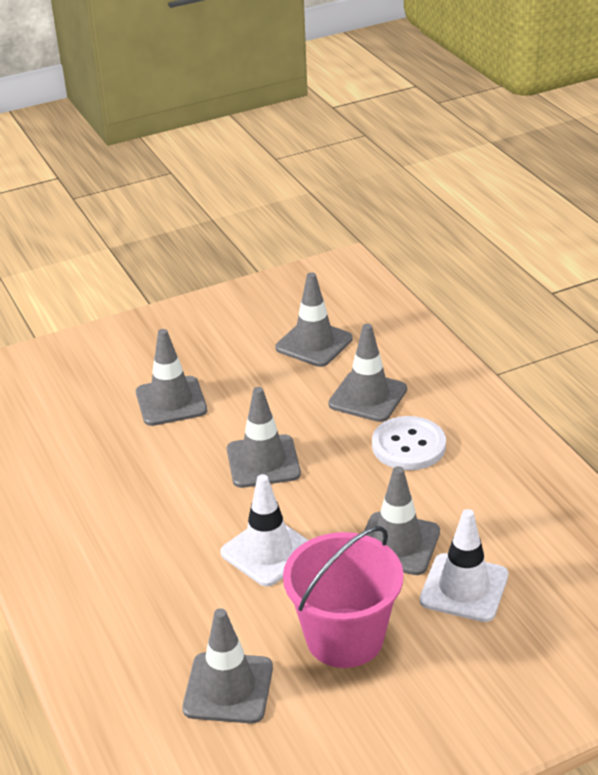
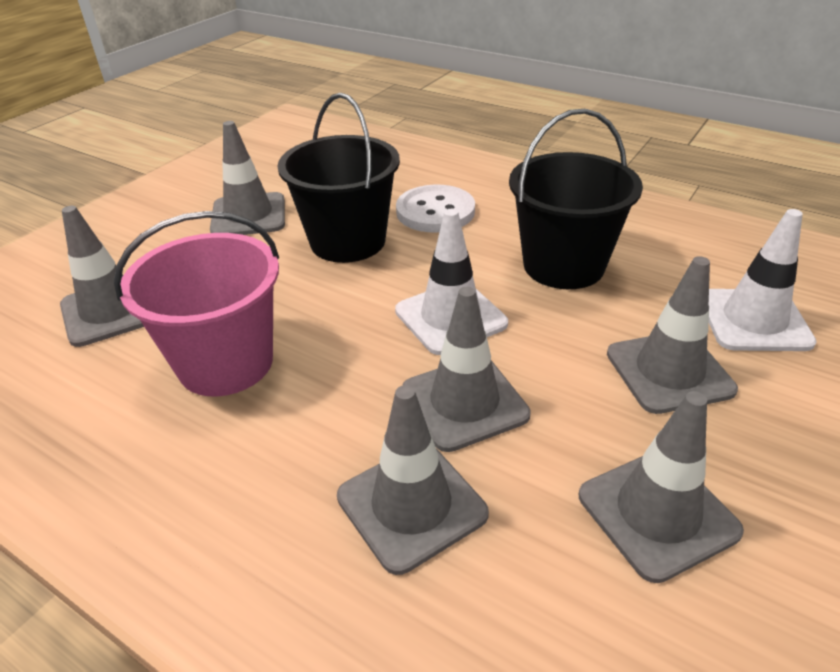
black bucket: 0 -> 2

